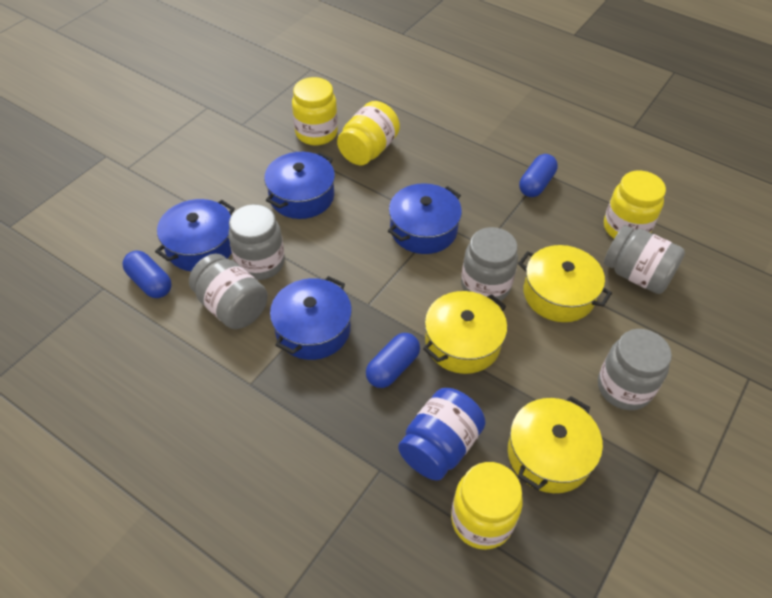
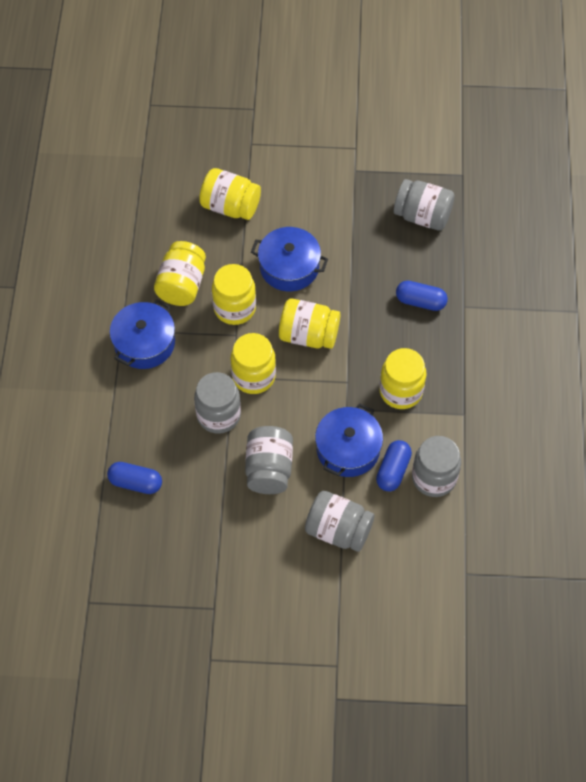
blue jar: 1 -> 0
blue pot: 4 -> 3
yellow jar: 4 -> 6
yellow pot: 3 -> 0

